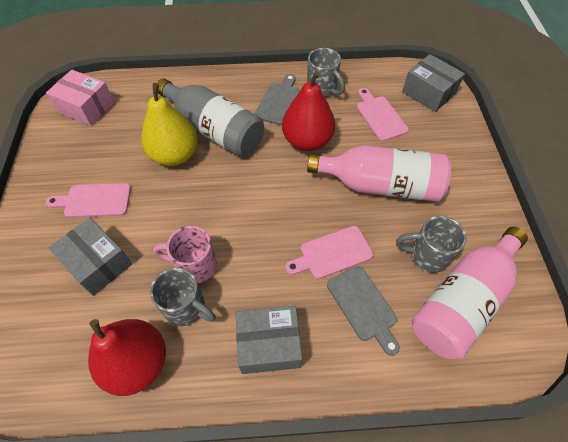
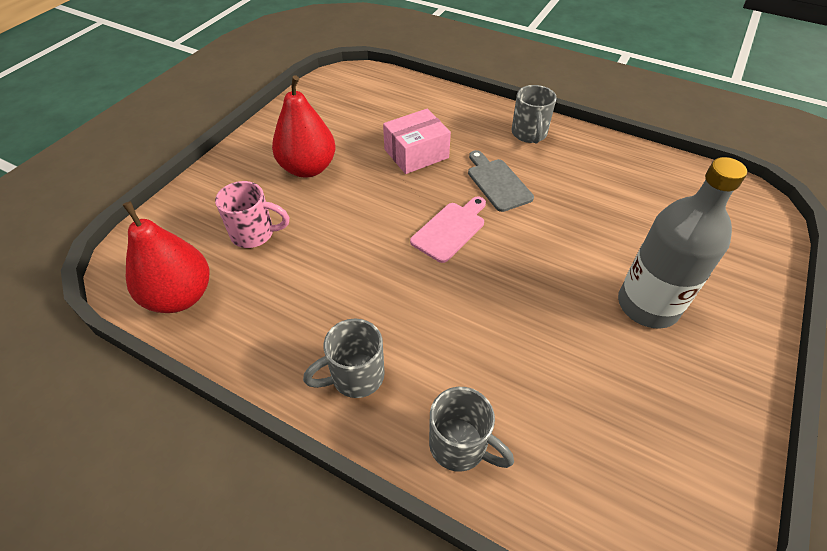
grey box: 3 -> 0
grey cutting board: 2 -> 1
pink bottle: 2 -> 0
pink cutting board: 3 -> 1
yellow pear: 1 -> 0

